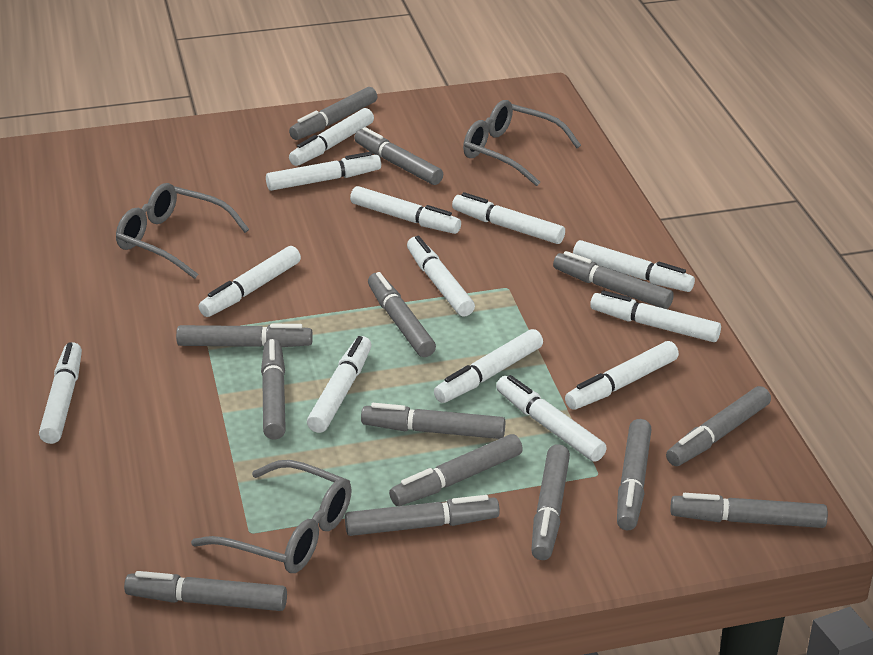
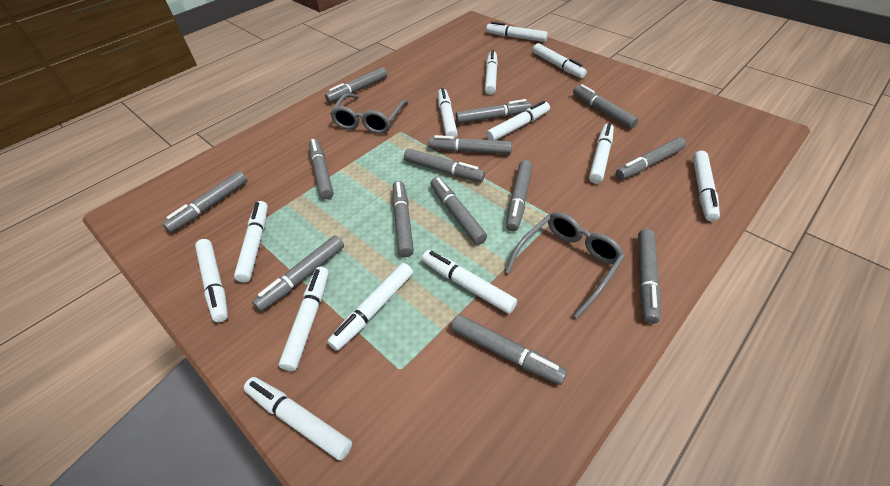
grey glasses: 3 -> 2

